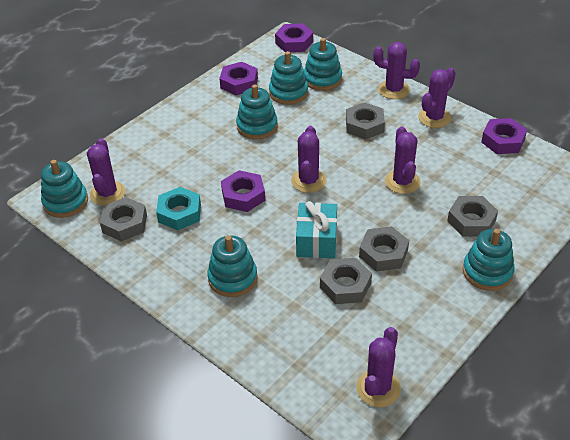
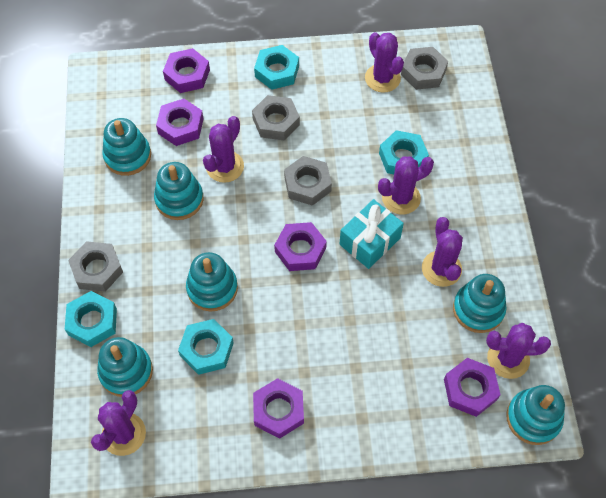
grey nut: 5 -> 4
purple nut: 4 -> 5
turquoise nut: 1 -> 4

